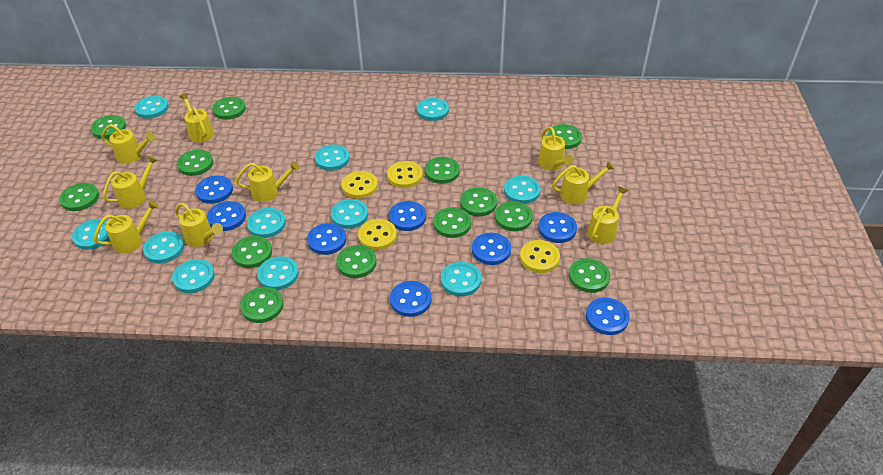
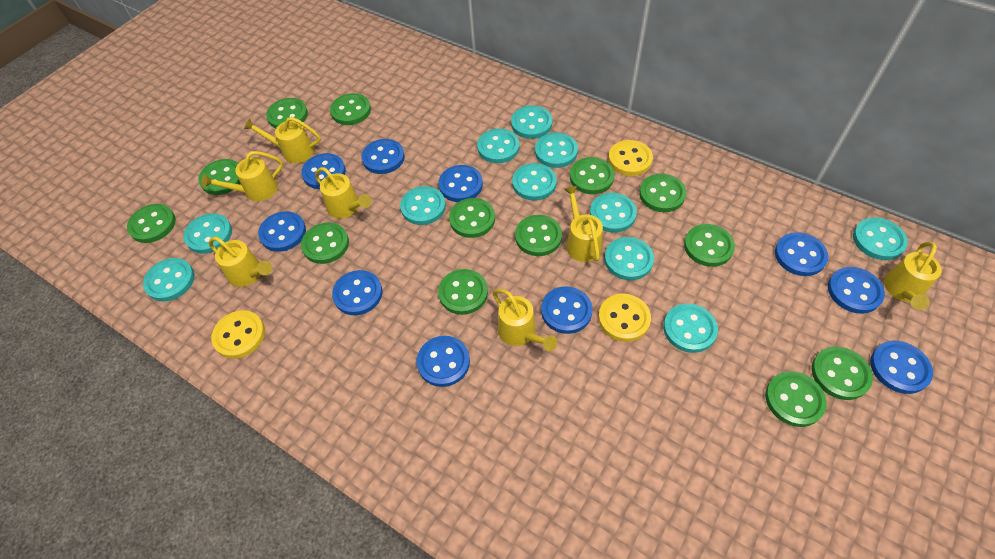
blue button: 8 -> 10
yellow button: 4 -> 3
yellow watering can: 9 -> 7

